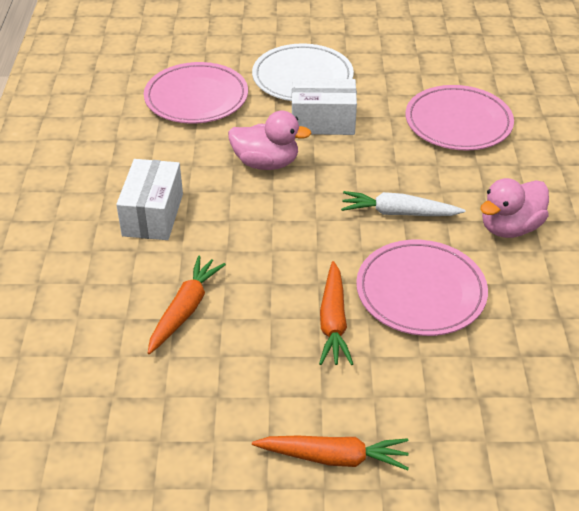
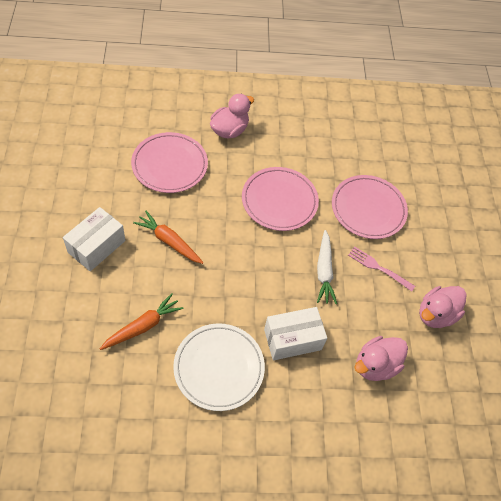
orange carrot: 3 -> 2
pink duck: 2 -> 3
pink fork: 0 -> 1

